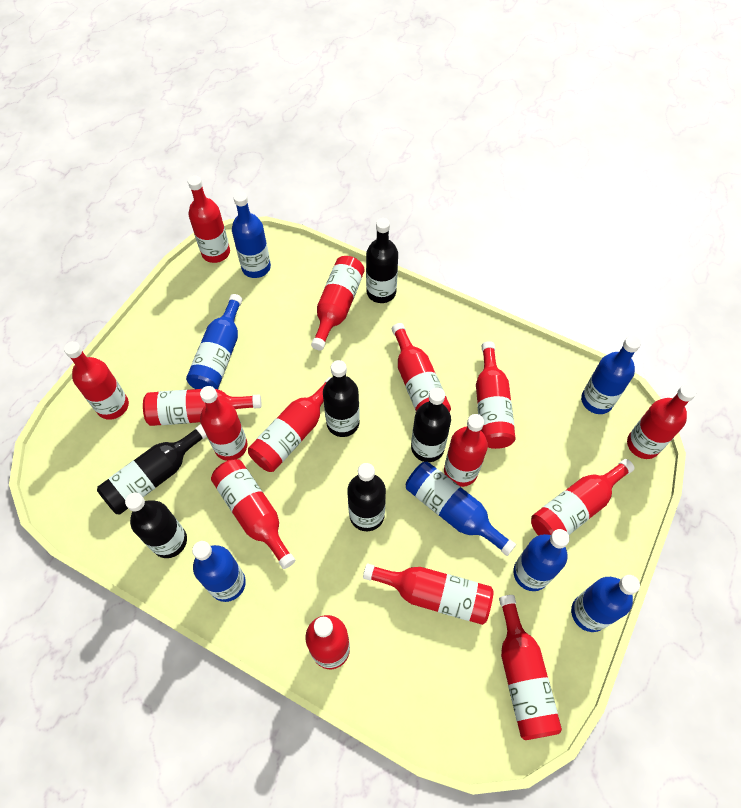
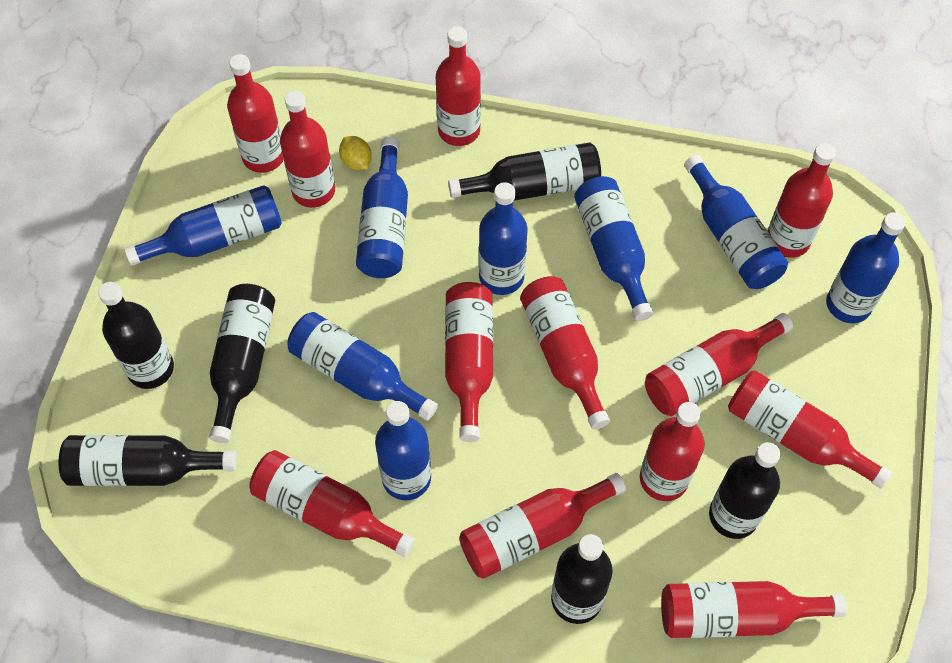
blue bottle: 7 -> 8
red bottle: 15 -> 12
yellow lemon: 0 -> 1

